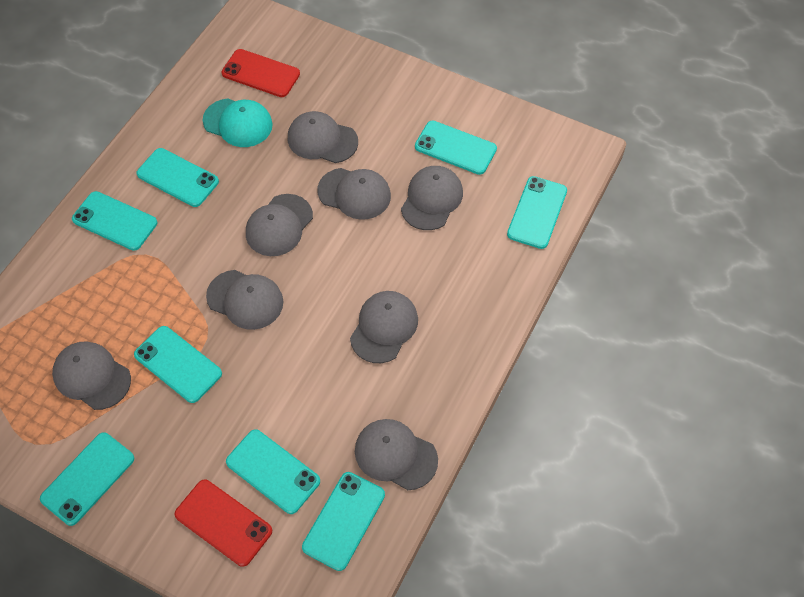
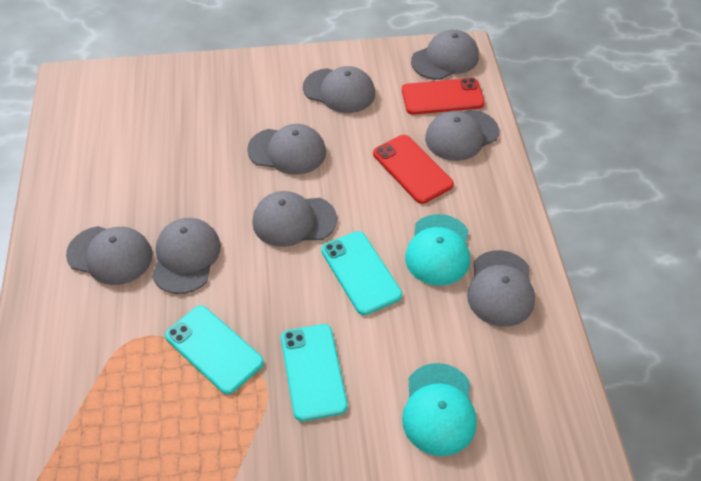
turquoise cap: 1 -> 2
turquoise phone: 8 -> 3

